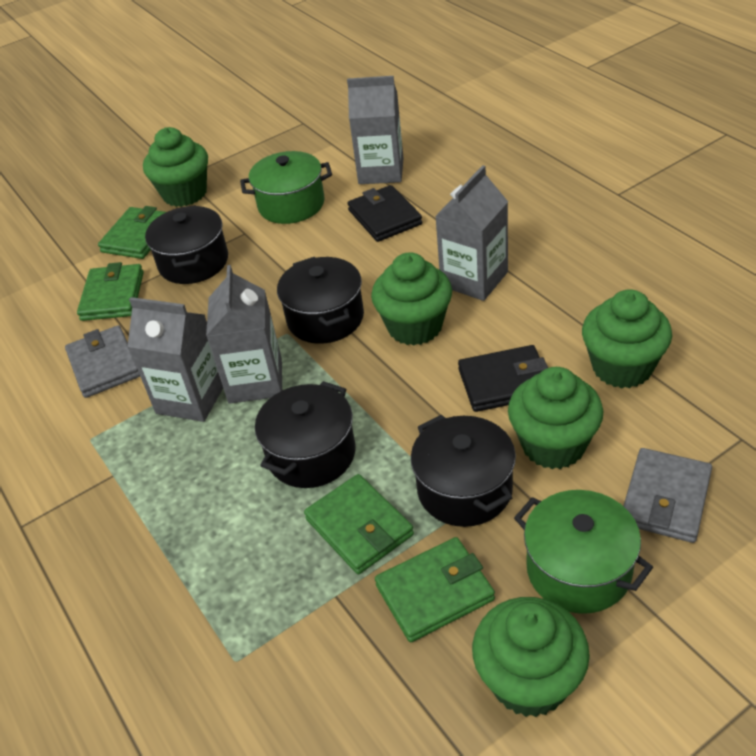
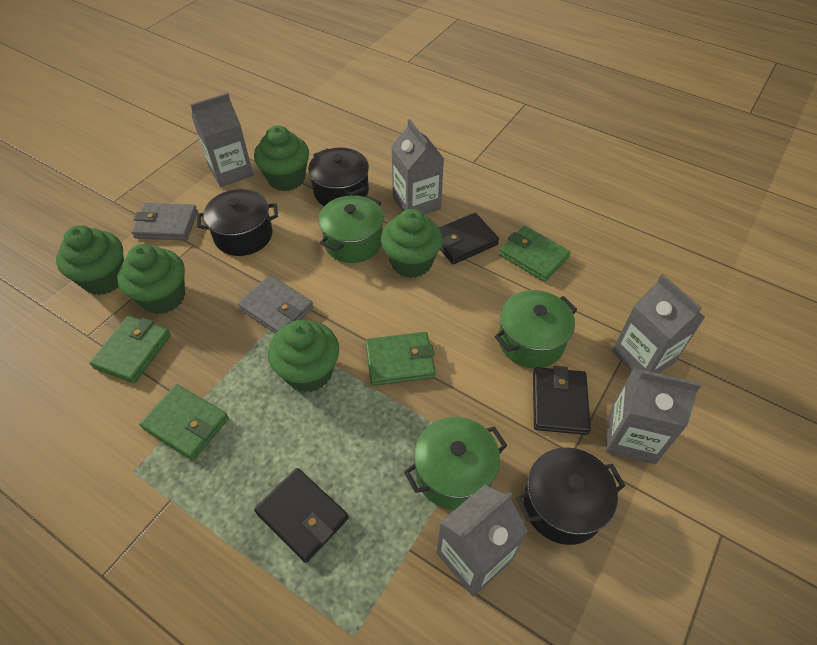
black pot: 4 -> 3
black wallet: 2 -> 3
green pot: 2 -> 3
grey carton: 4 -> 5

